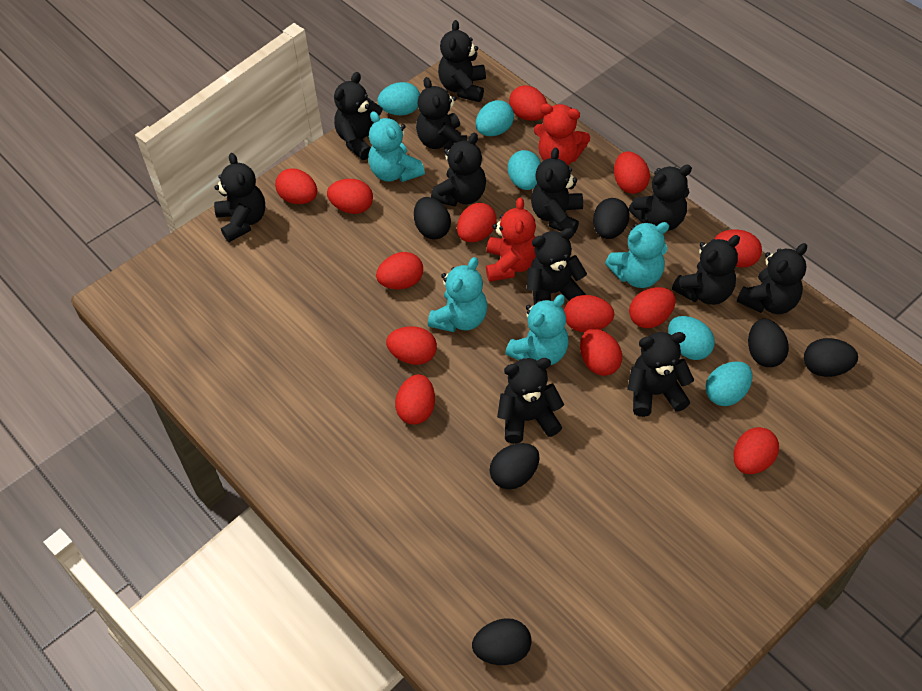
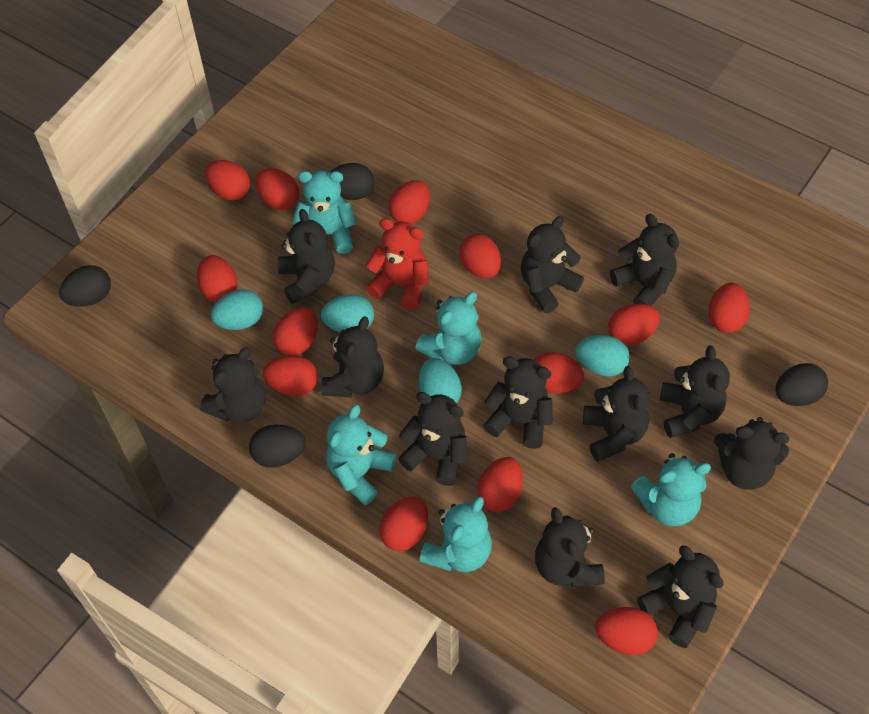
black egg: 6 -> 4
red teddy bear: 2 -> 1
turquoise egg: 5 -> 4
turquoise teddy bear: 4 -> 5

